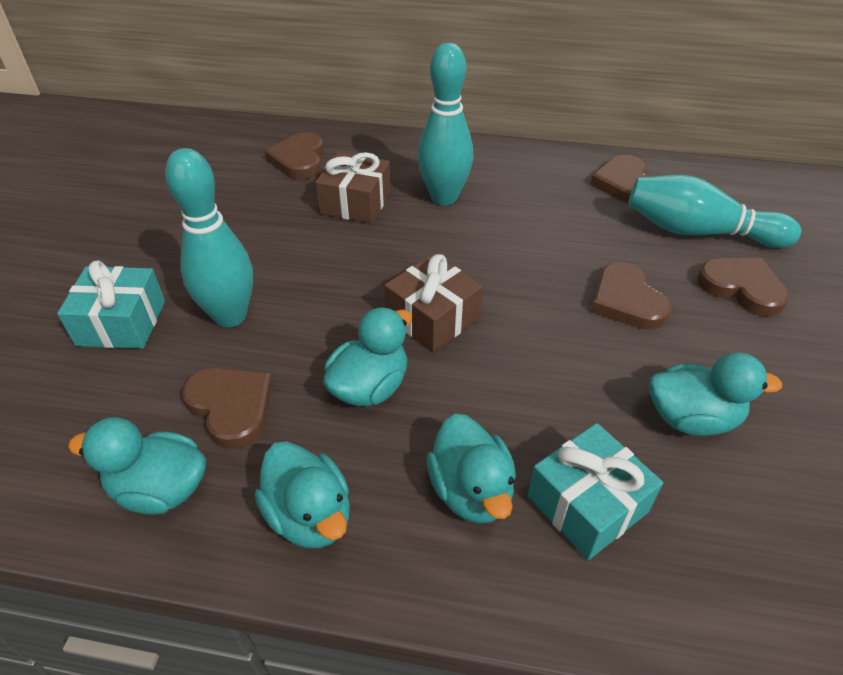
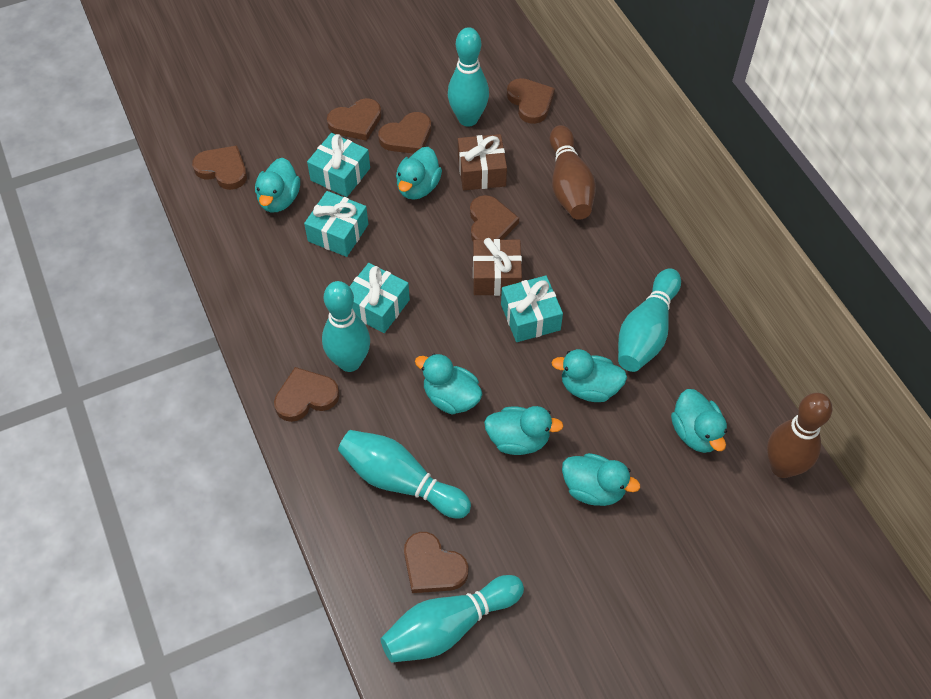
brown bowling pin: 0 -> 2
brown heart: 5 -> 7
turquoise bowling pin: 3 -> 5
turquoise duck: 5 -> 7
turquoise gift: 2 -> 4

